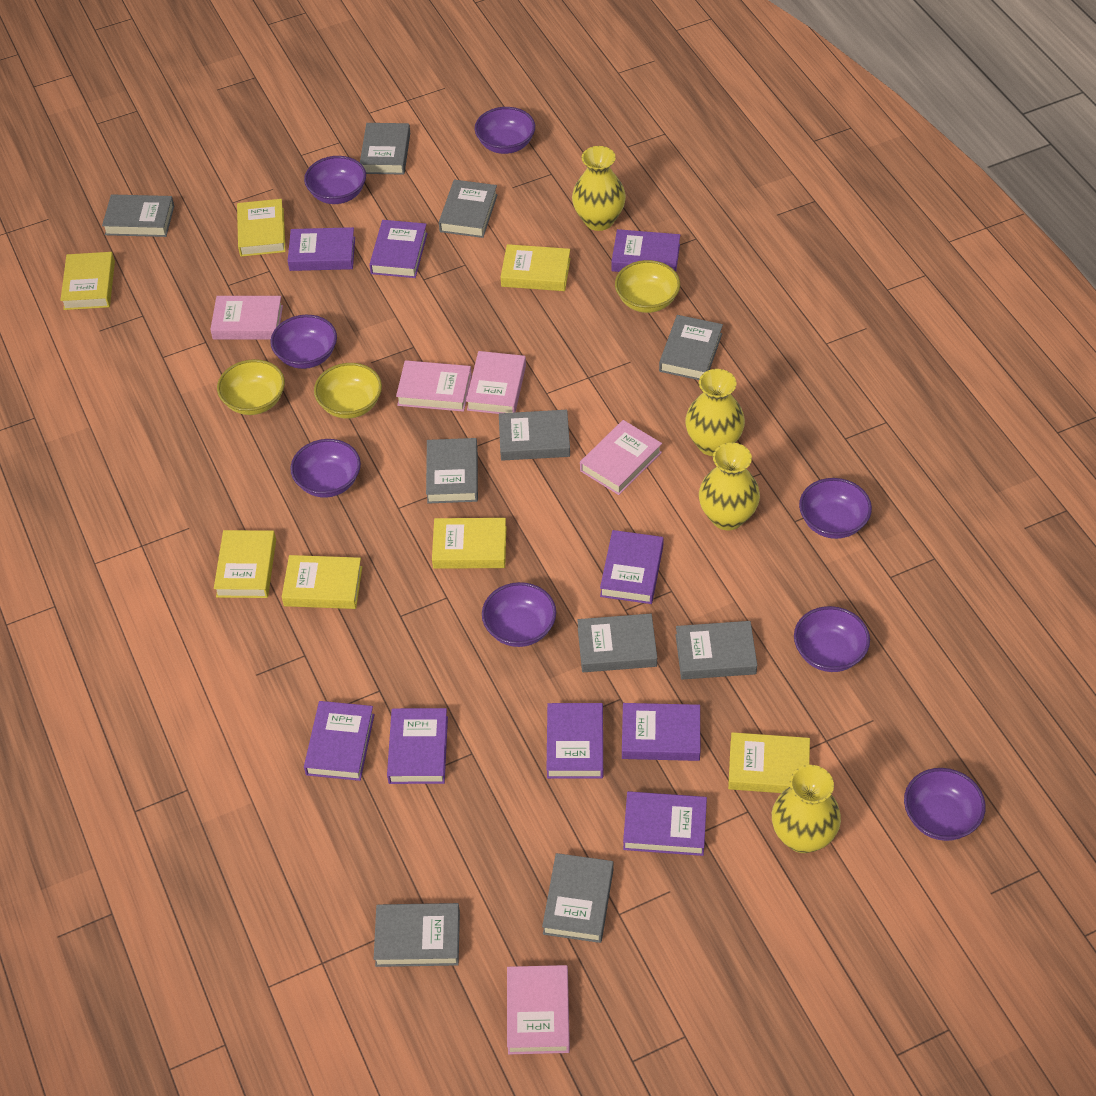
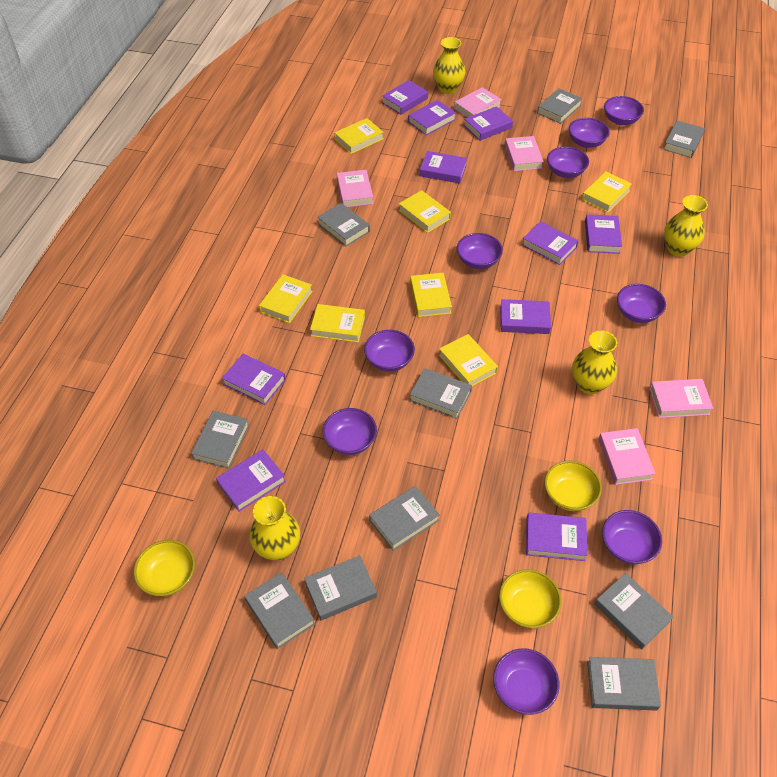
purple book: 9 -> 10
purple bowl: 8 -> 9

